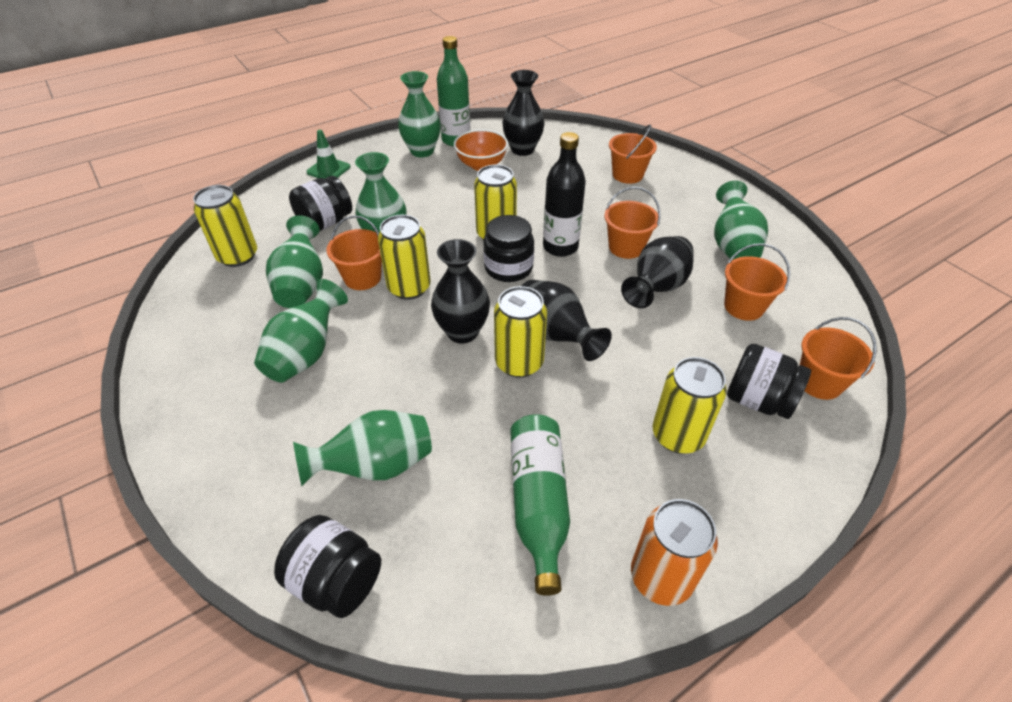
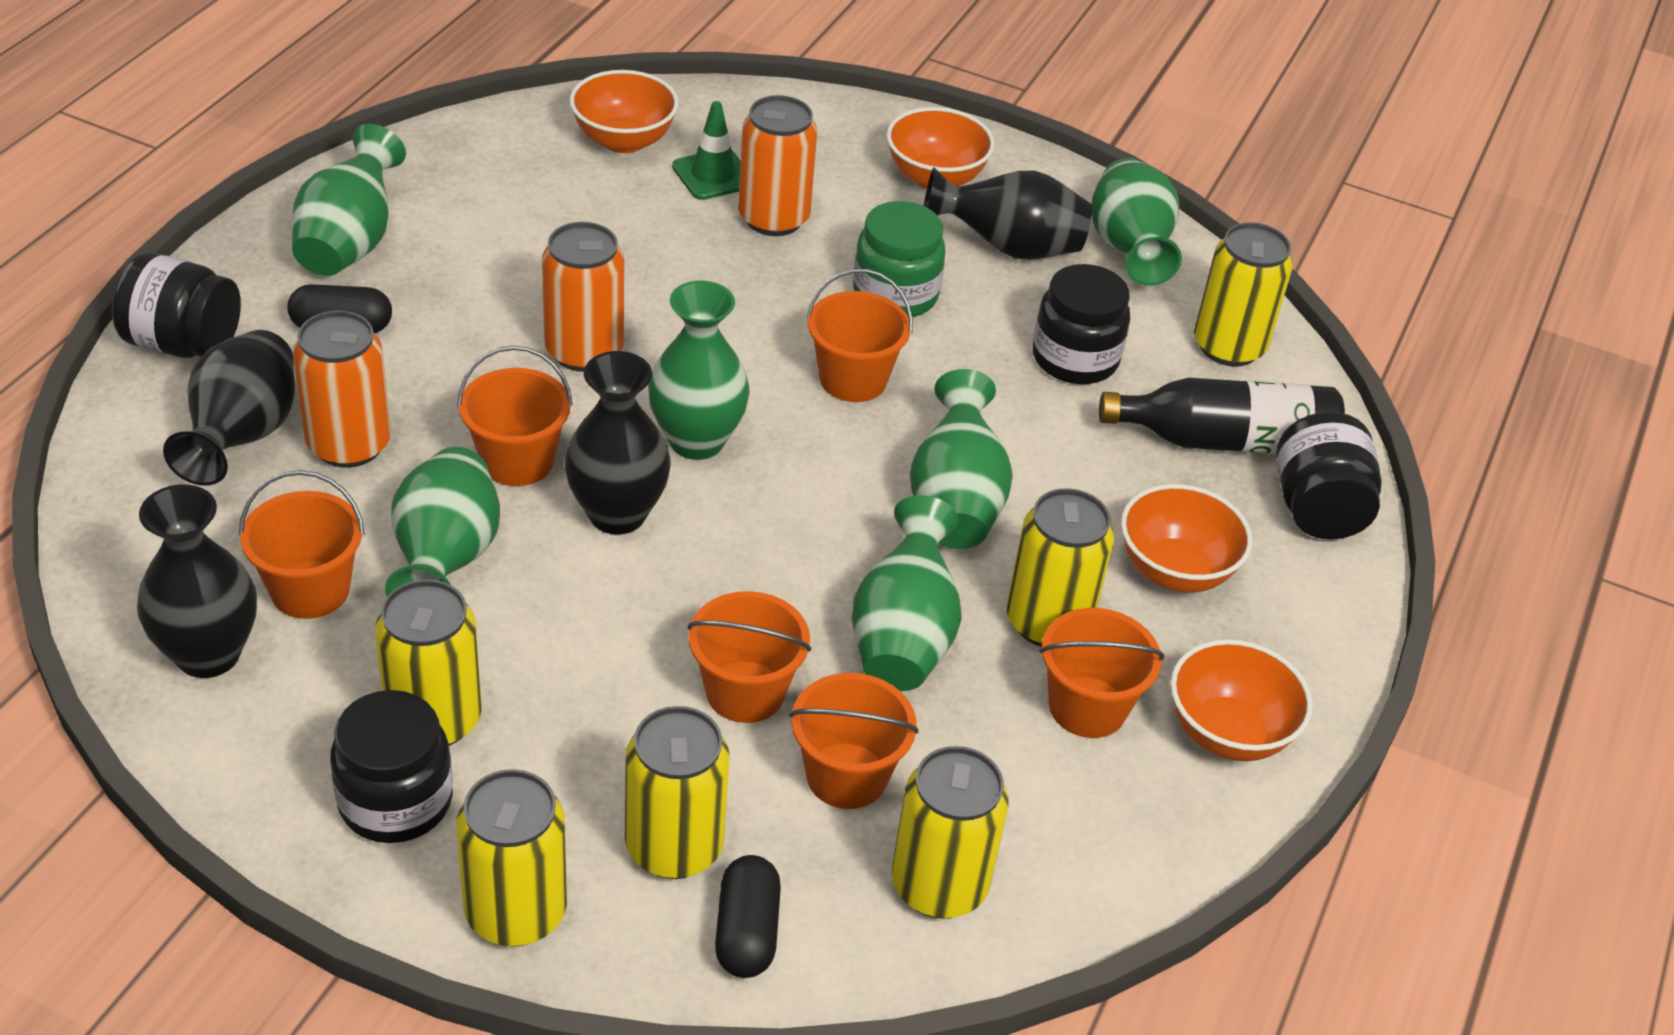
black capsule: 0 -> 2
green bottle: 2 -> 0
green jar: 0 -> 1
orange bowl: 1 -> 4
orange bucket: 5 -> 6
orange can: 1 -> 3
yellow can: 5 -> 6

